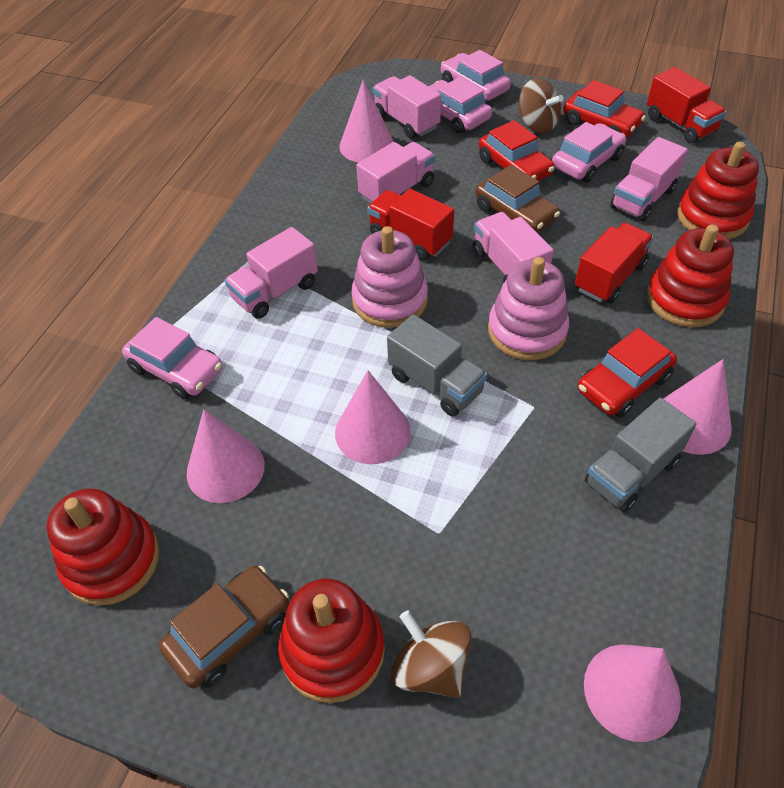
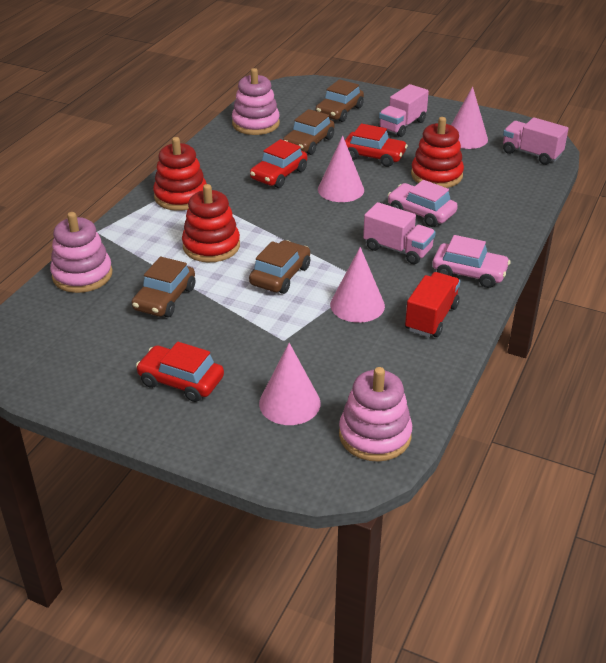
brown car: 2 -> 4
brown spinning top: 2 -> 0
grey truck: 2 -> 0
pink car: 4 -> 2
pink cone: 5 -> 4
pink stacking toy: 2 -> 3
pink truck: 5 -> 3
red stacking toy: 4 -> 3
red truck: 3 -> 1

